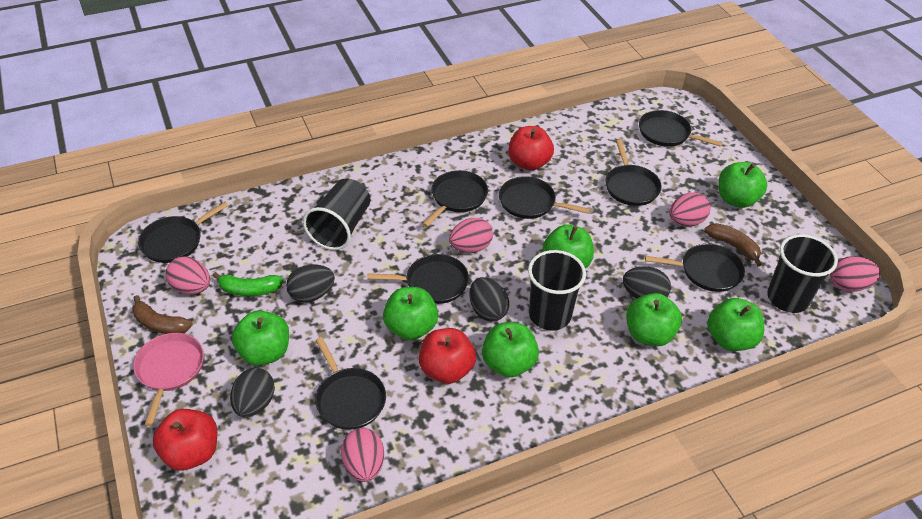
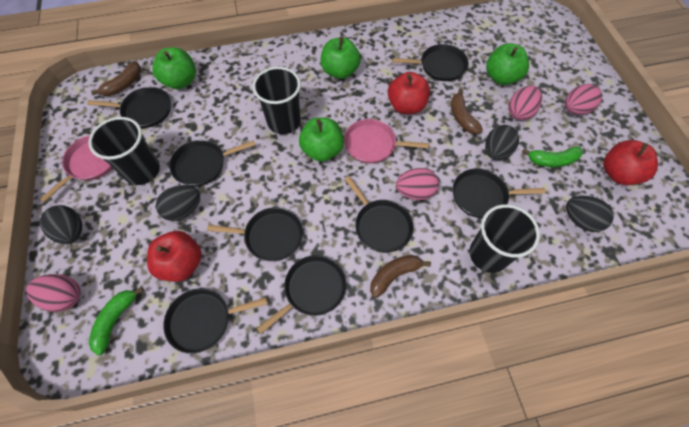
brown banana: 2 -> 3
green apple: 7 -> 4
green banana: 1 -> 2
pink egg: 5 -> 4
pink pan: 1 -> 2

